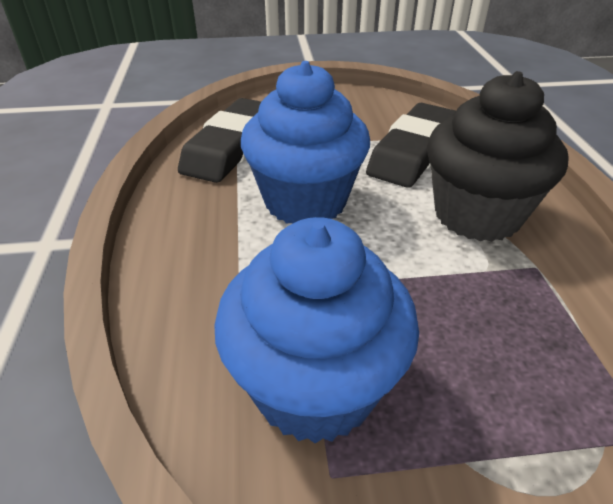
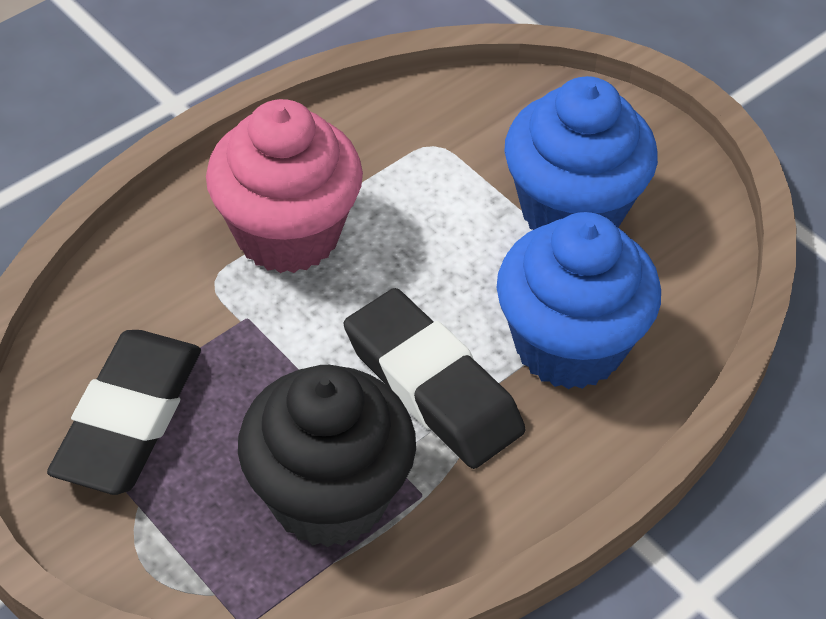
pink cupcake: 0 -> 1

